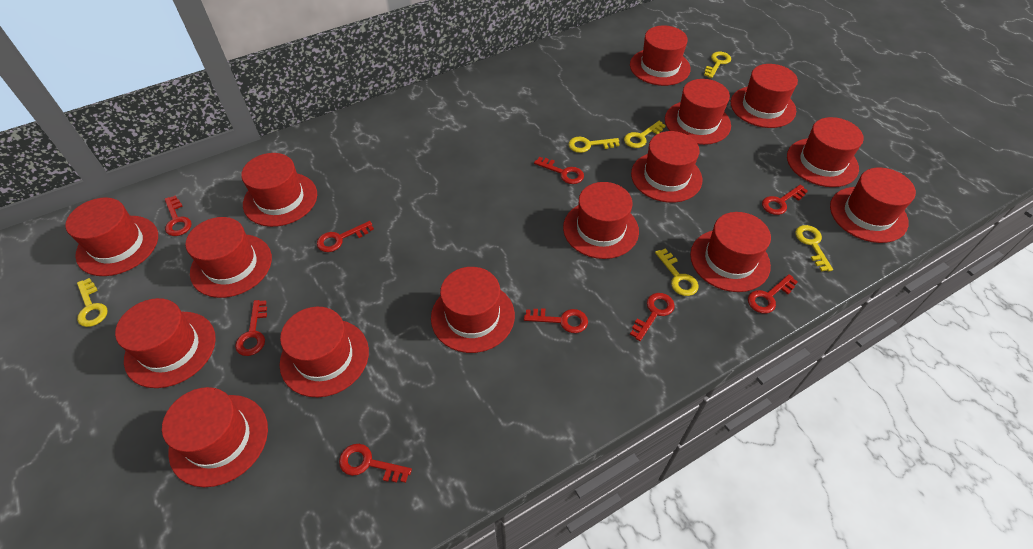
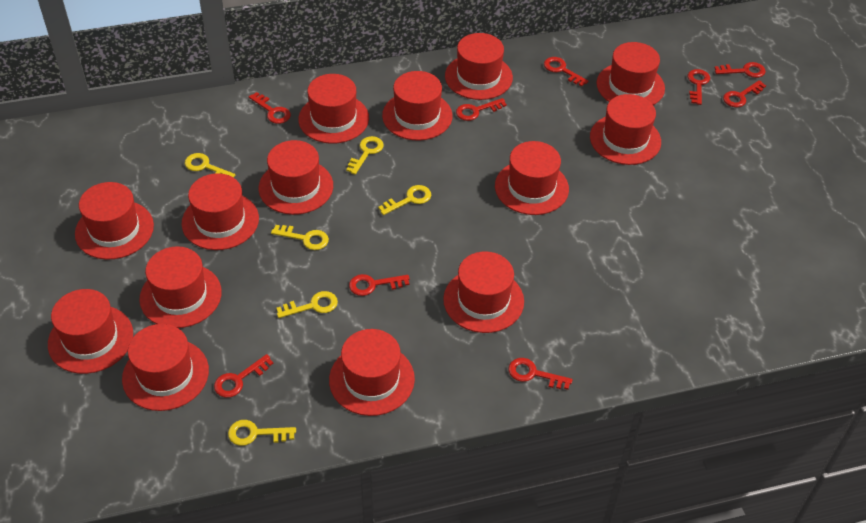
red hat: 15 -> 14

